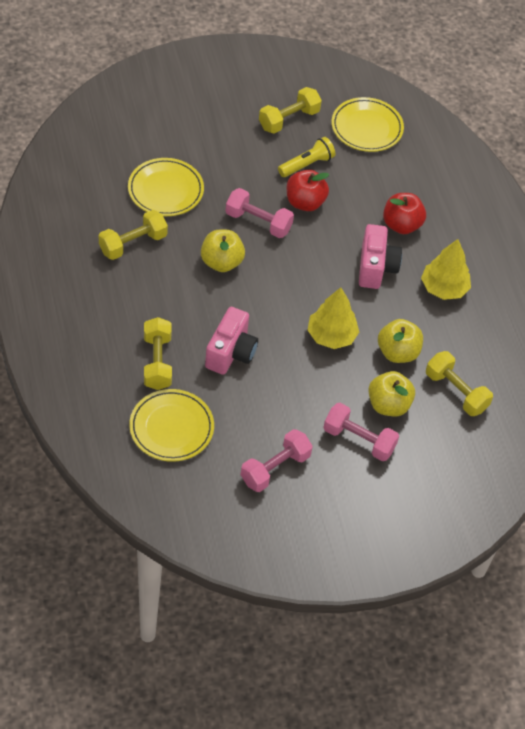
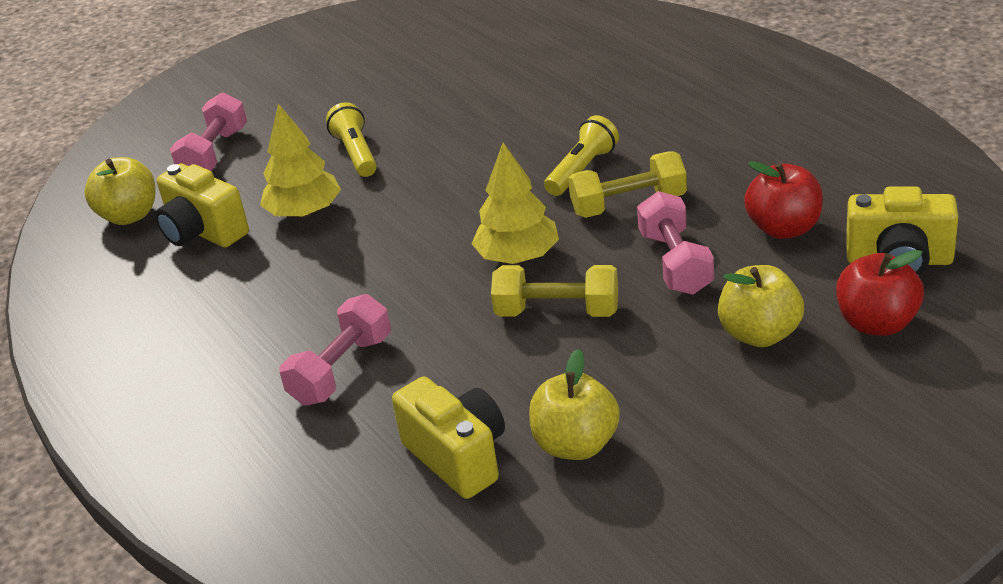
pink camera: 2 -> 0
yellow camera: 0 -> 3
yellow dumbbell: 4 -> 2
yellow flashlight: 1 -> 2
yellow plate: 3 -> 0

